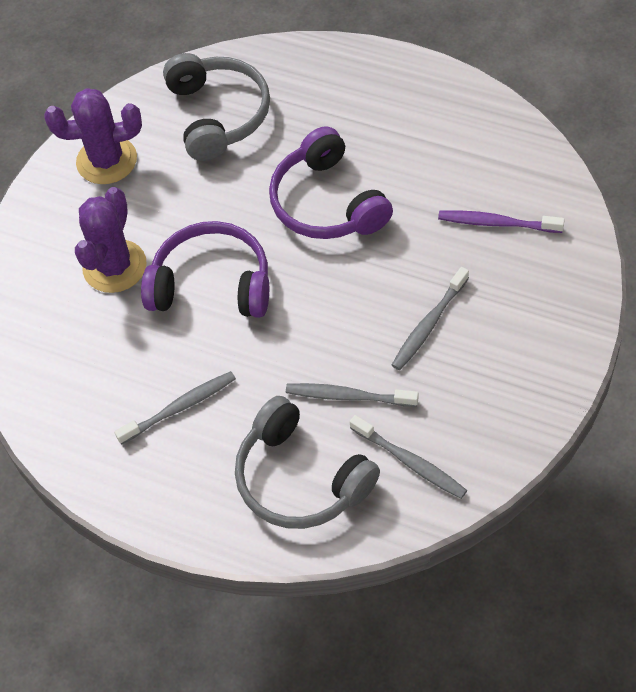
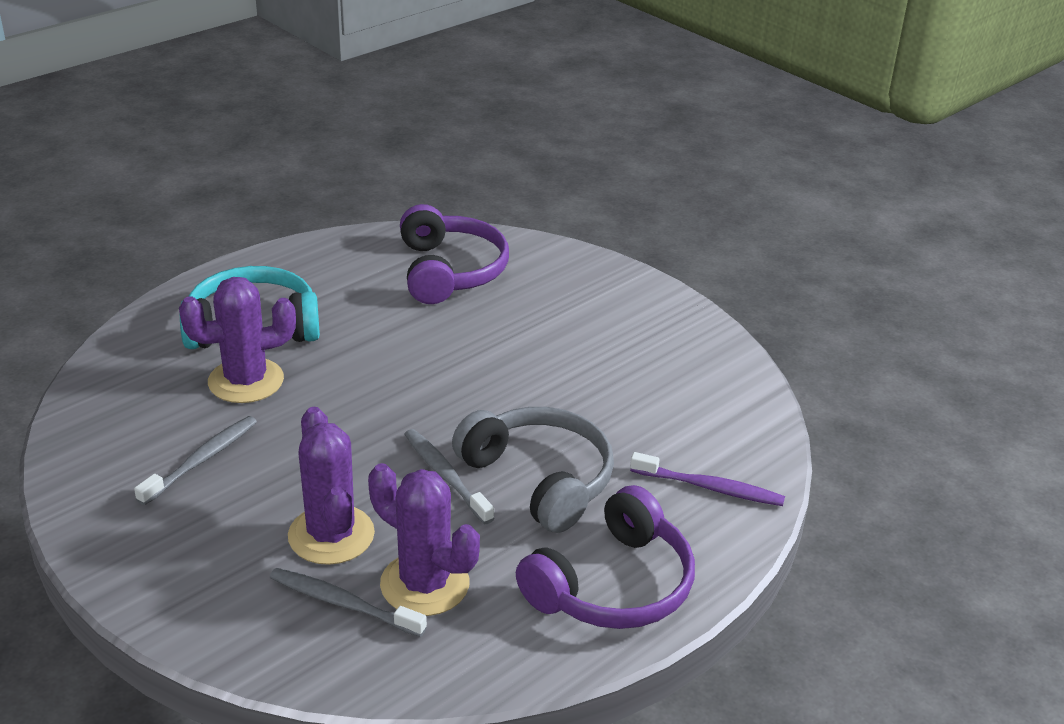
grey headphones: 2 -> 1
grey toothbrush: 4 -> 3
purple cactus: 2 -> 3
turquoise headphones: 0 -> 1

